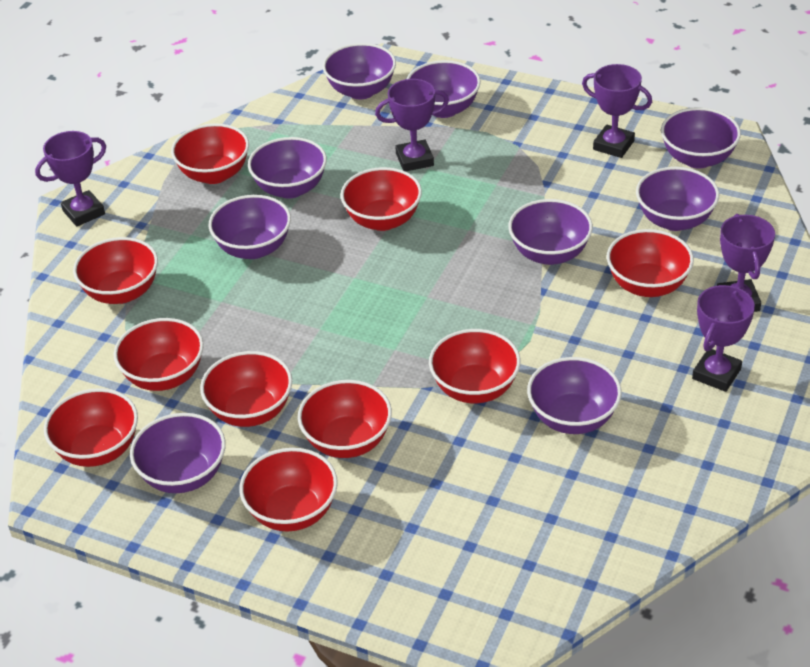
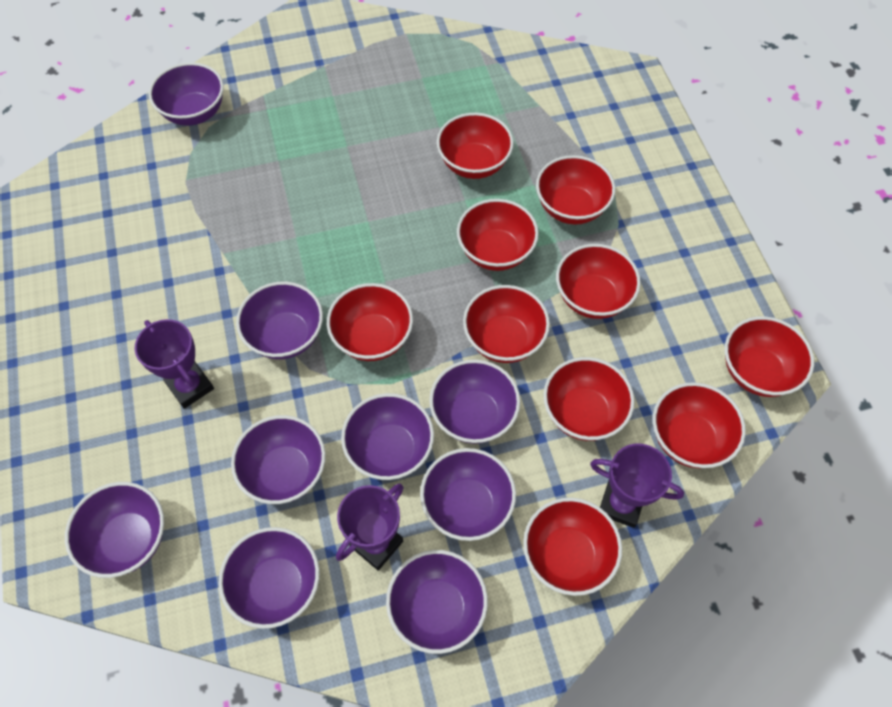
purple trophy: 5 -> 3

